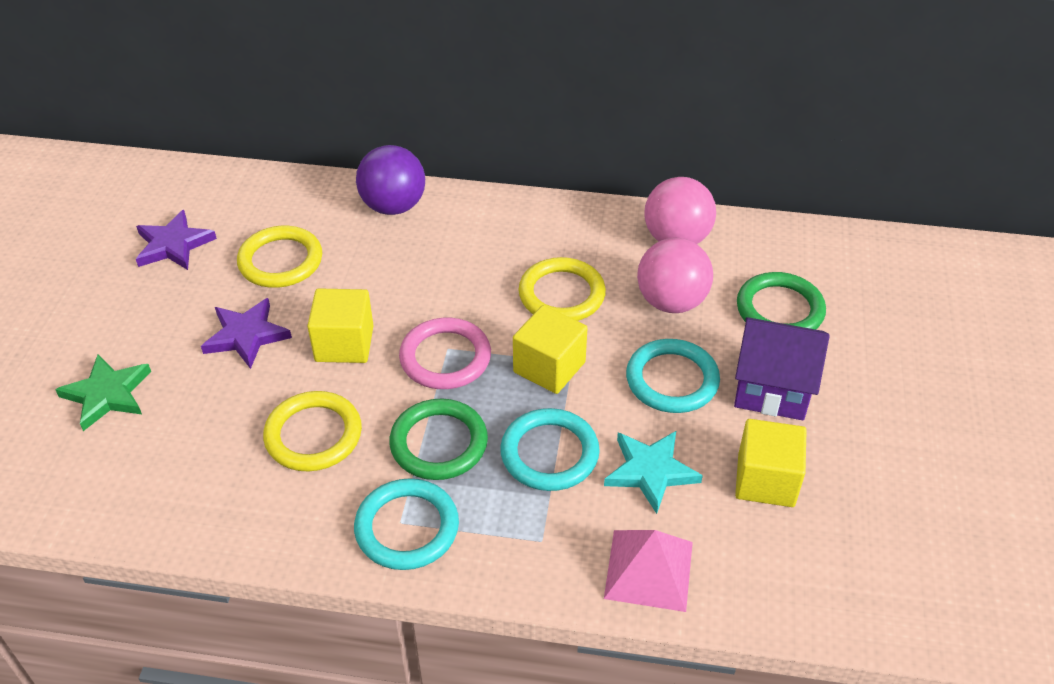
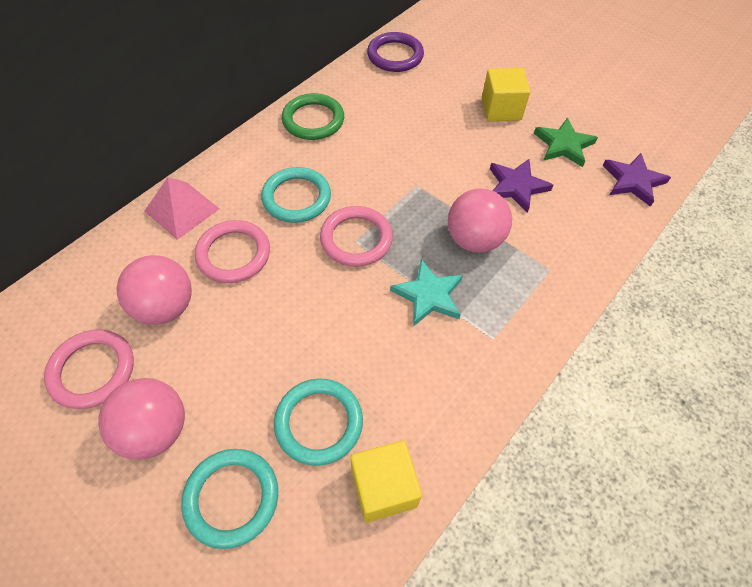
green ring: 2 -> 1
pink ball: 2 -> 3
pink ring: 1 -> 3
purple ball: 1 -> 0
purple house: 1 -> 0
purple ring: 0 -> 1
yellow cube: 3 -> 2
yellow ring: 3 -> 0

